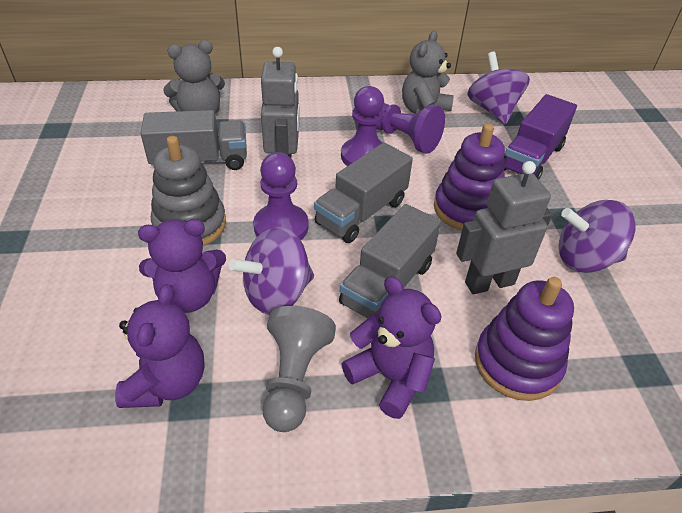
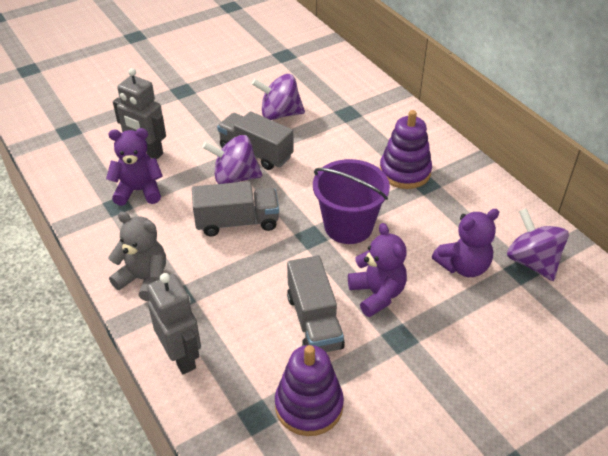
grey pawn: 1 -> 0
grey stacking toy: 1 -> 0
grey teddy bear: 2 -> 1
purple bucket: 0 -> 1
purple pawn: 3 -> 0
purple truck: 1 -> 0

